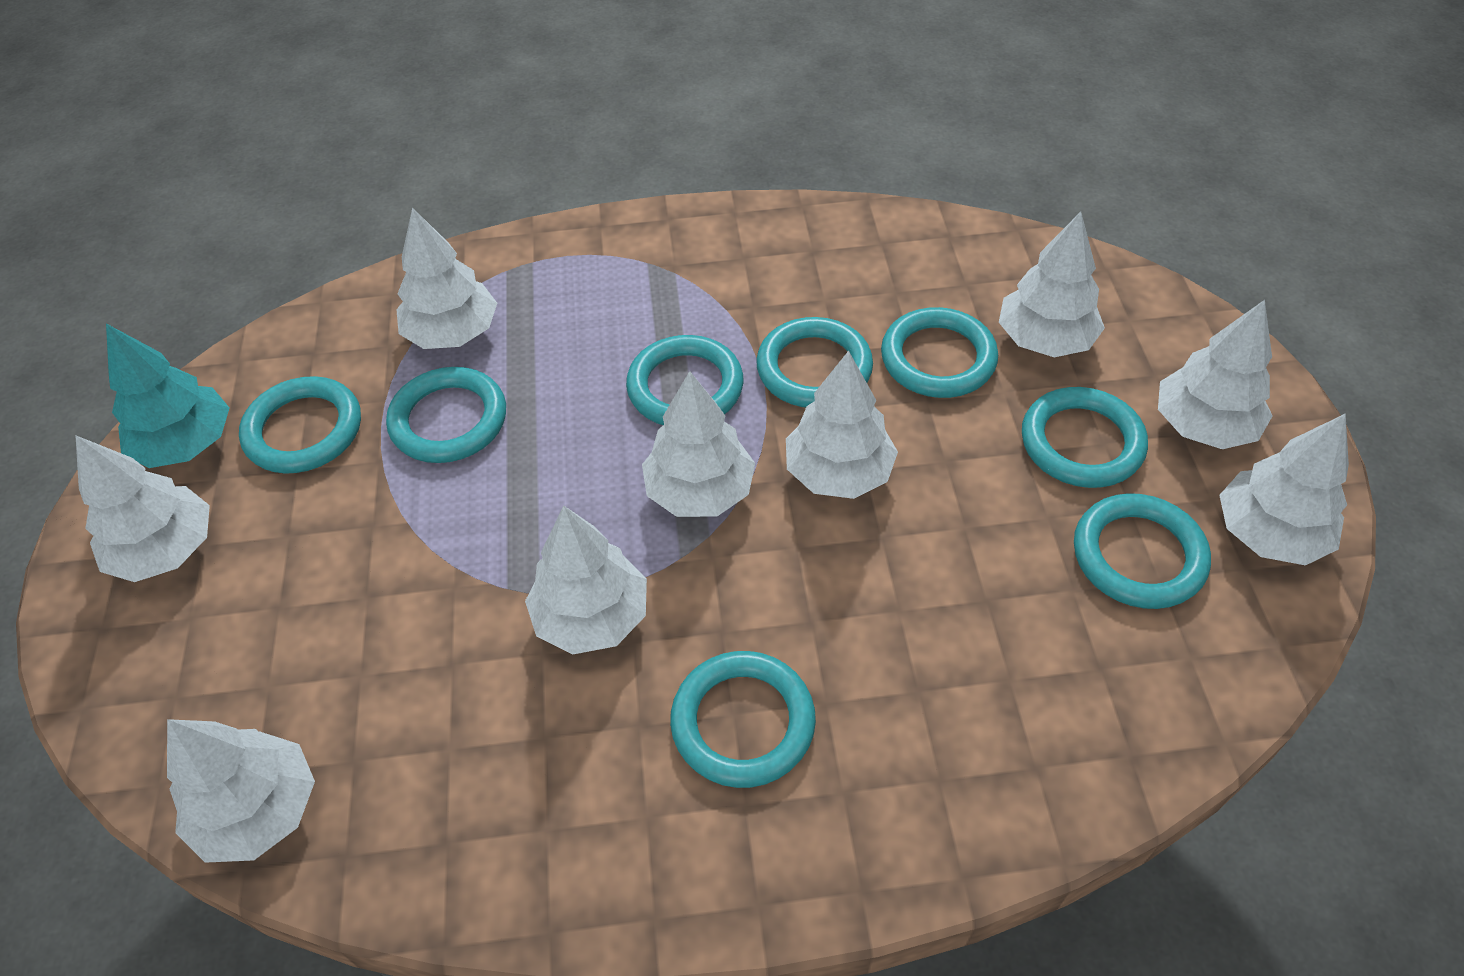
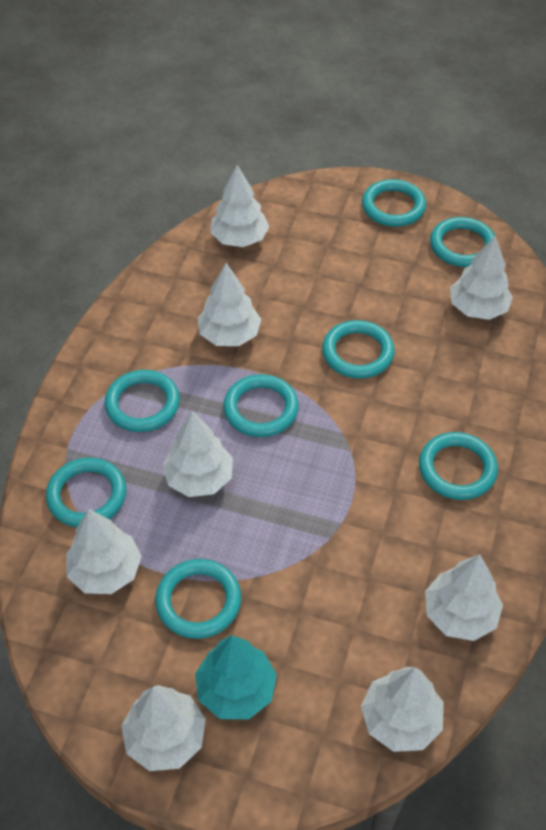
white tree: 9 -> 8

